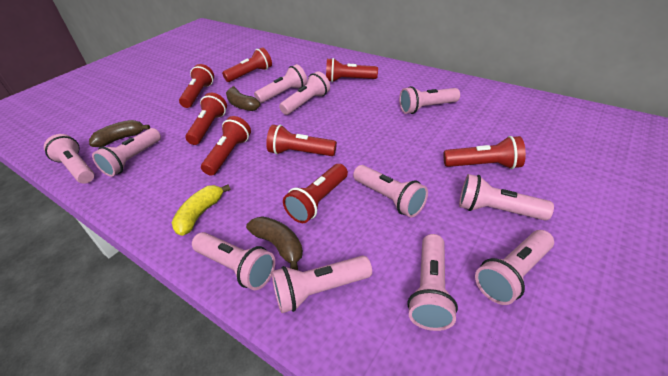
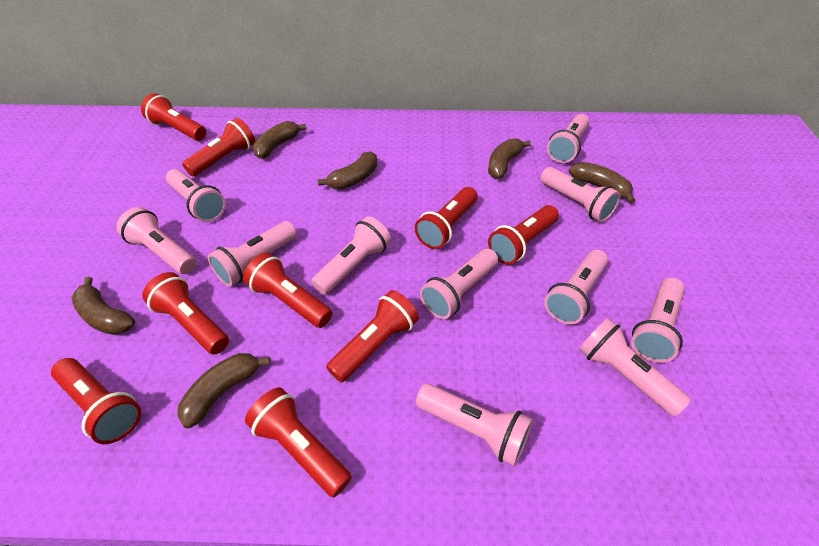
brown banana: 3 -> 6
red flashlight: 8 -> 9
yellow banana: 1 -> 0

